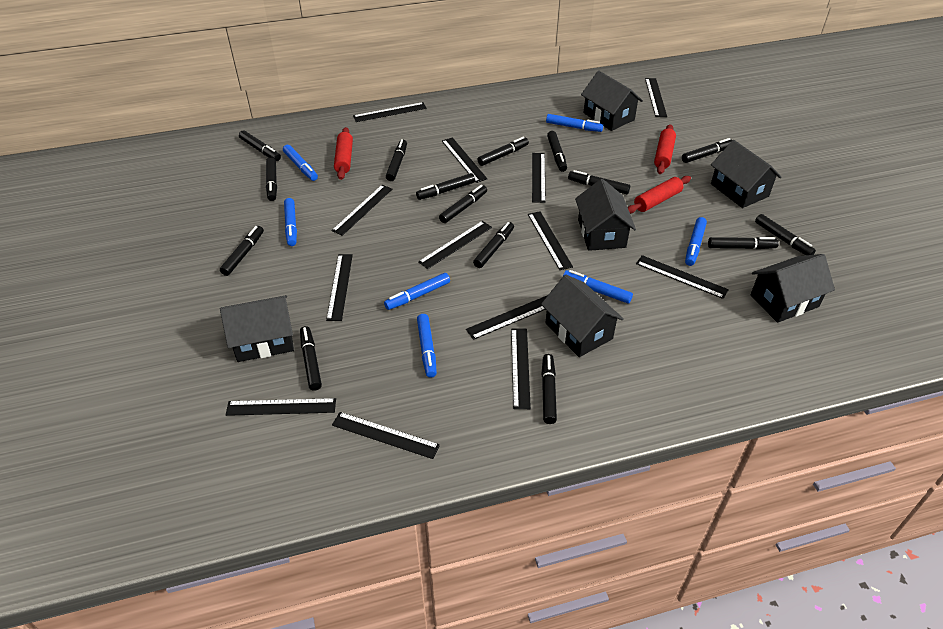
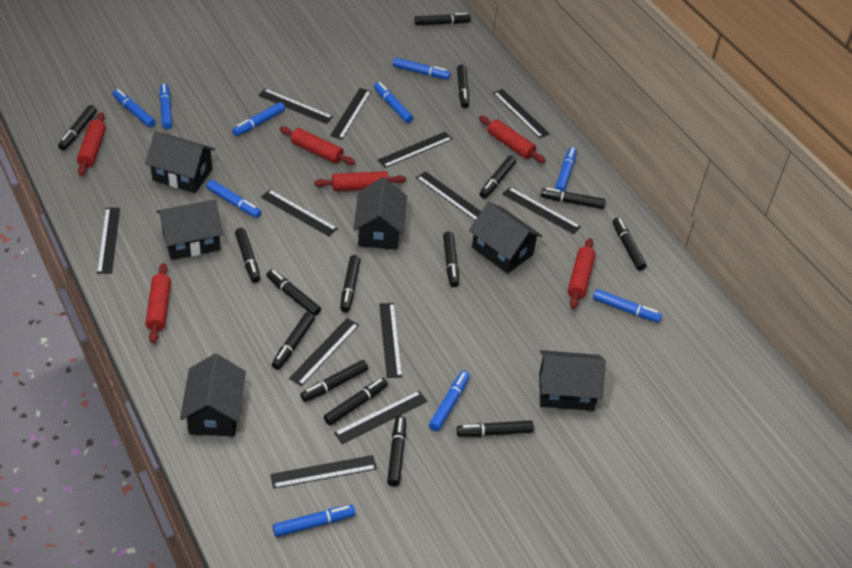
black ruler: 13 -> 12
blue marker: 7 -> 10
red rolling pin: 3 -> 6

